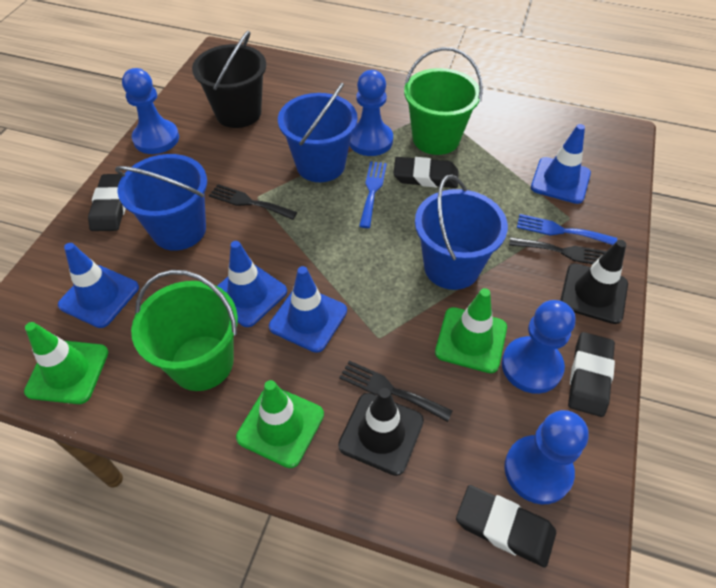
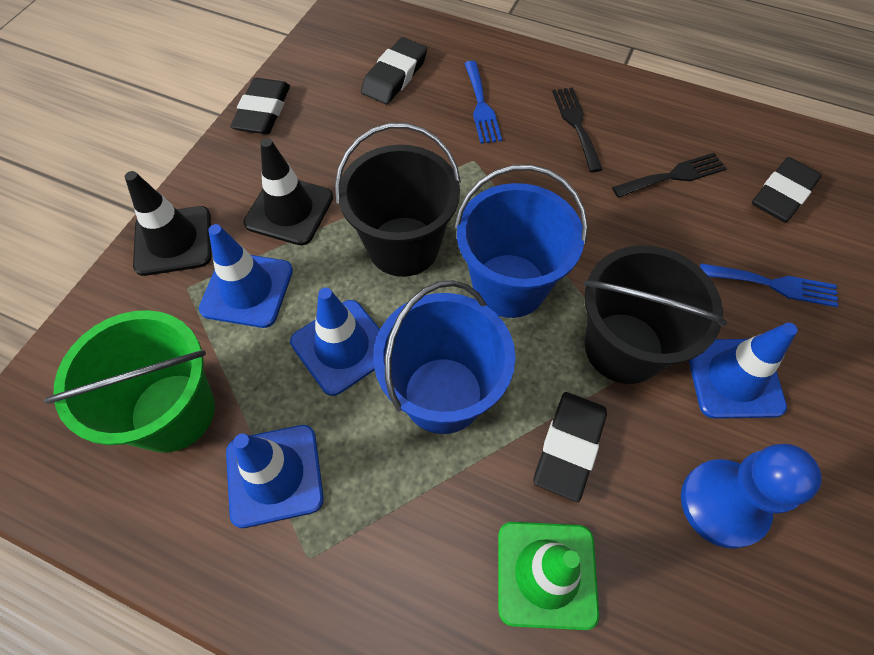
black bucket: 1 -> 2
black fork: 3 -> 2
blue bucket: 3 -> 2
blue pawn: 4 -> 1
green bucket: 2 -> 1
green traffic cone: 3 -> 1

